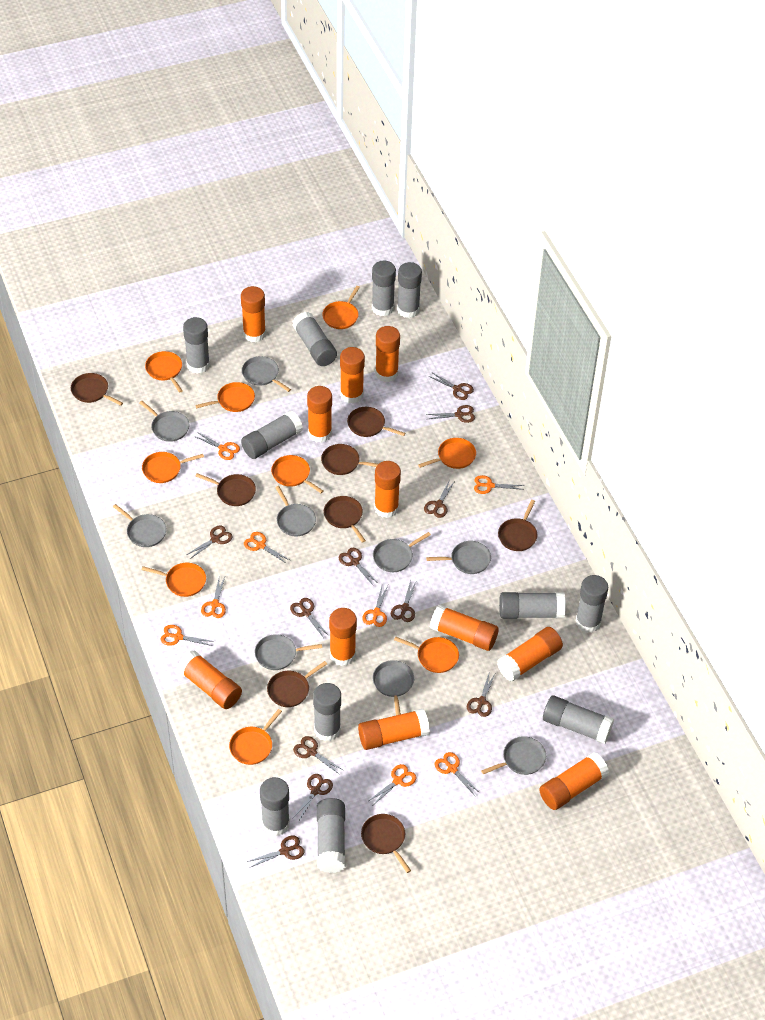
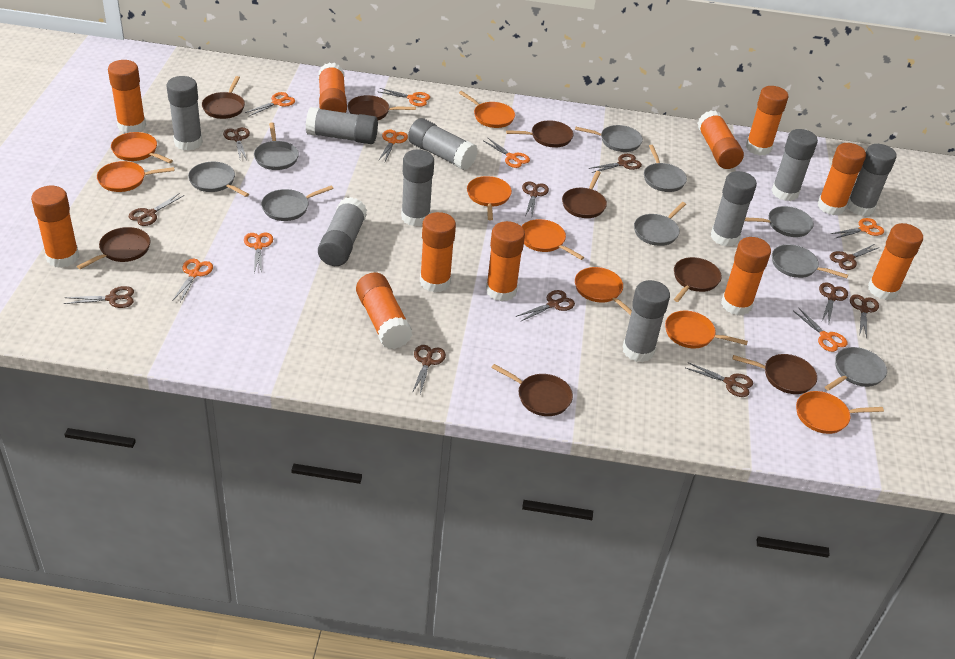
grey glue stick: 11 -> 9
orange pan: 9 -> 8

